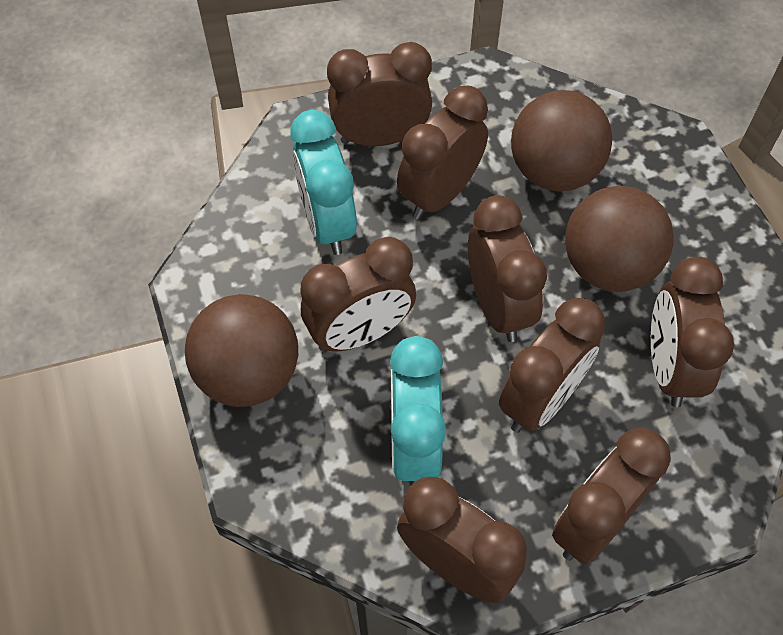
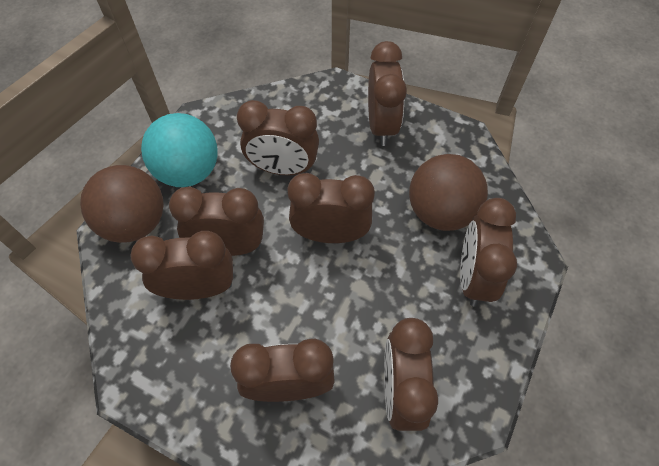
brown ball: 3 -> 2
turquoise ball: 0 -> 1
turquoise clock: 2 -> 0

